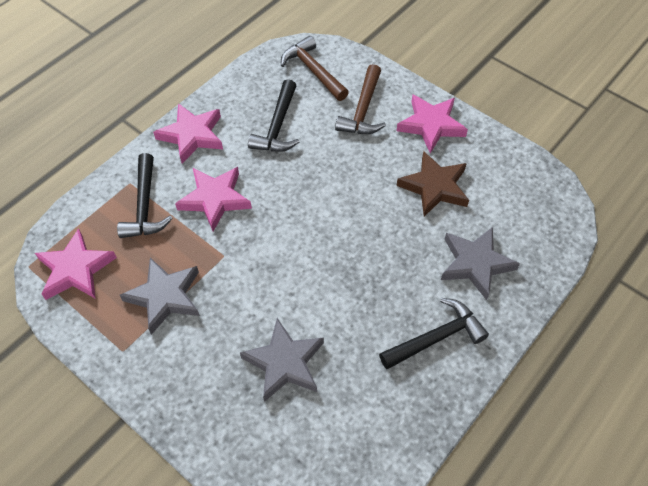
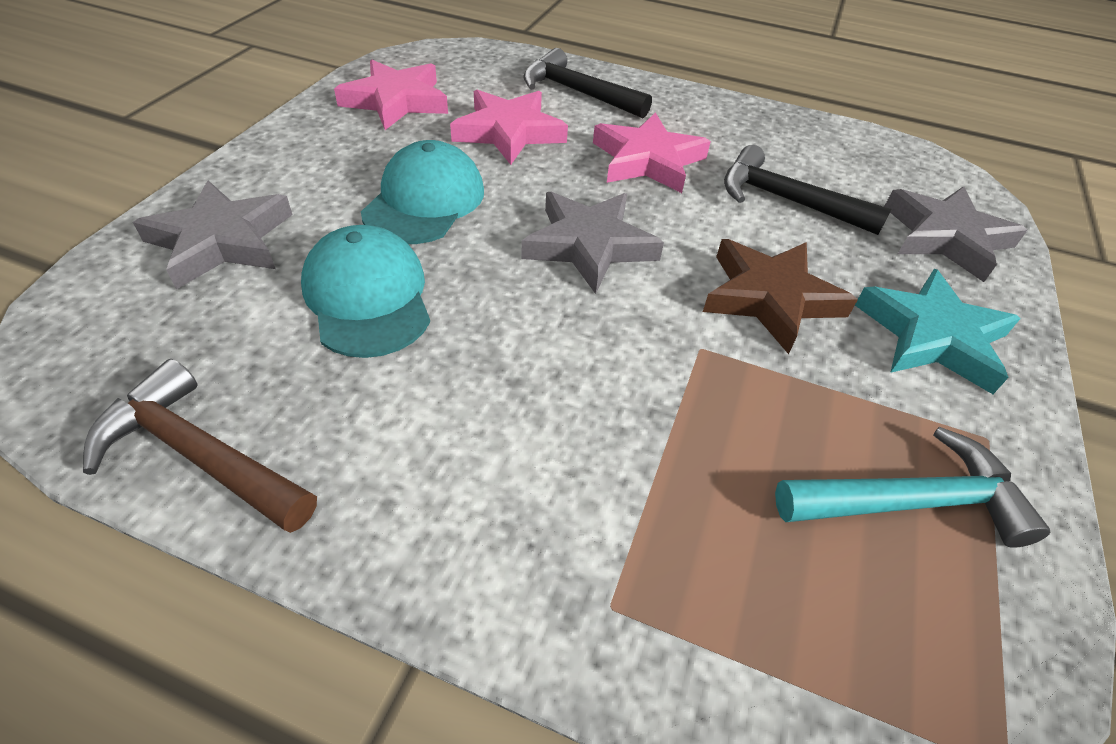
black hammer: 3 -> 2
brown hammer: 2 -> 1
pink star: 4 -> 3
turquoise cap: 0 -> 2
turquoise hammer: 0 -> 1
turquoise star: 0 -> 1

